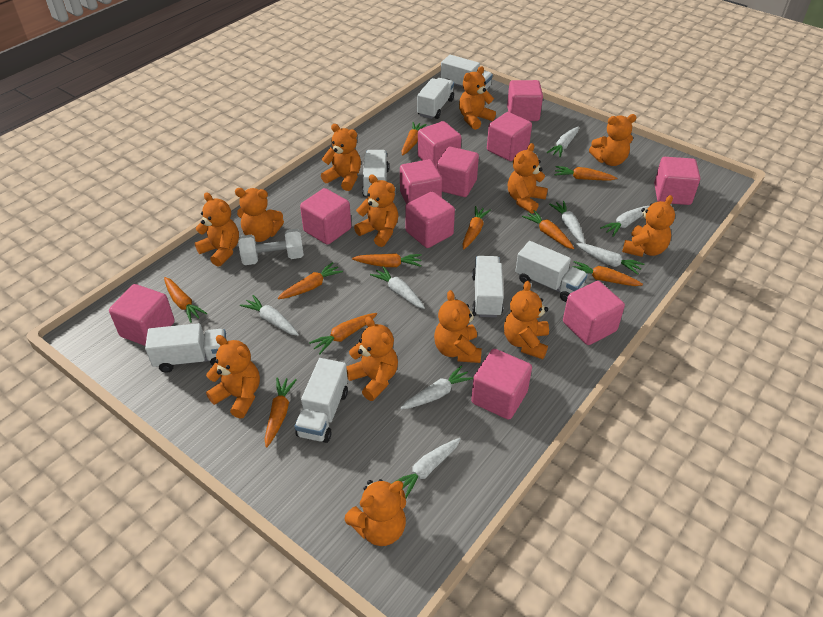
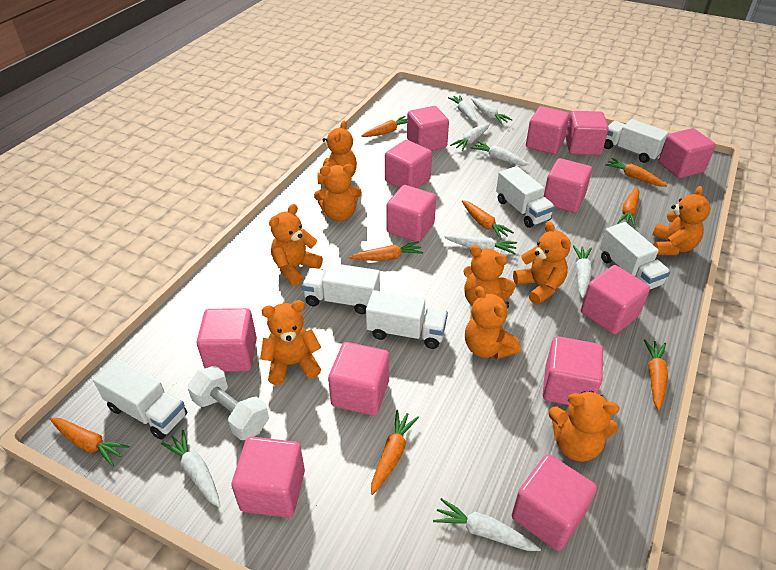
orange carrot: 10 -> 8
orange teddy bear: 13 -> 9
pink cube: 11 -> 13
white truck: 7 -> 6

